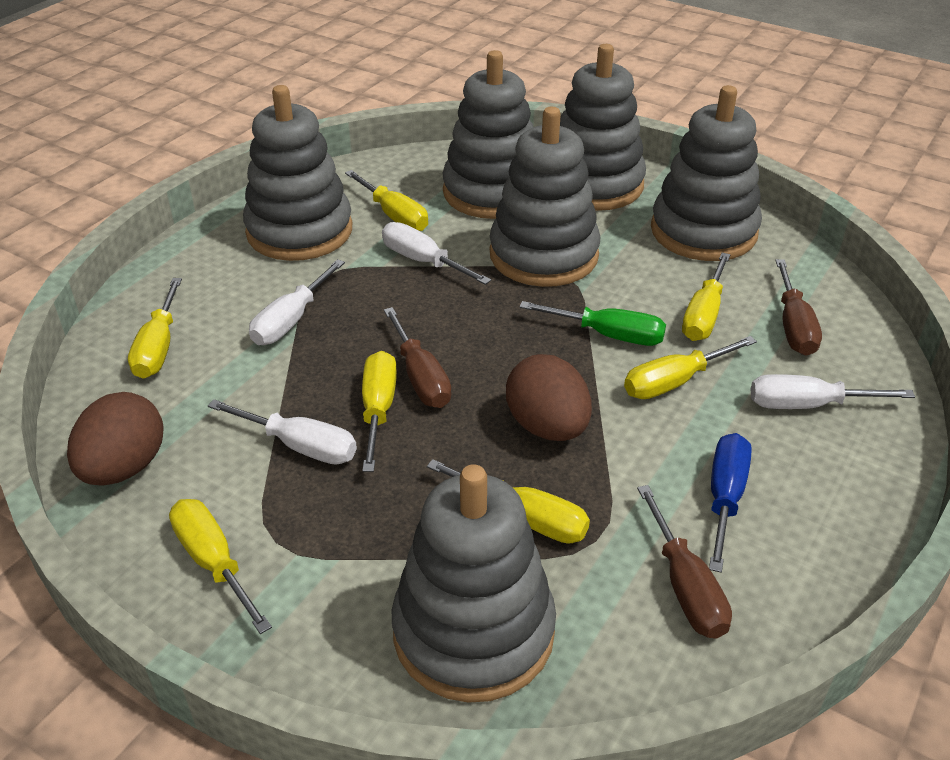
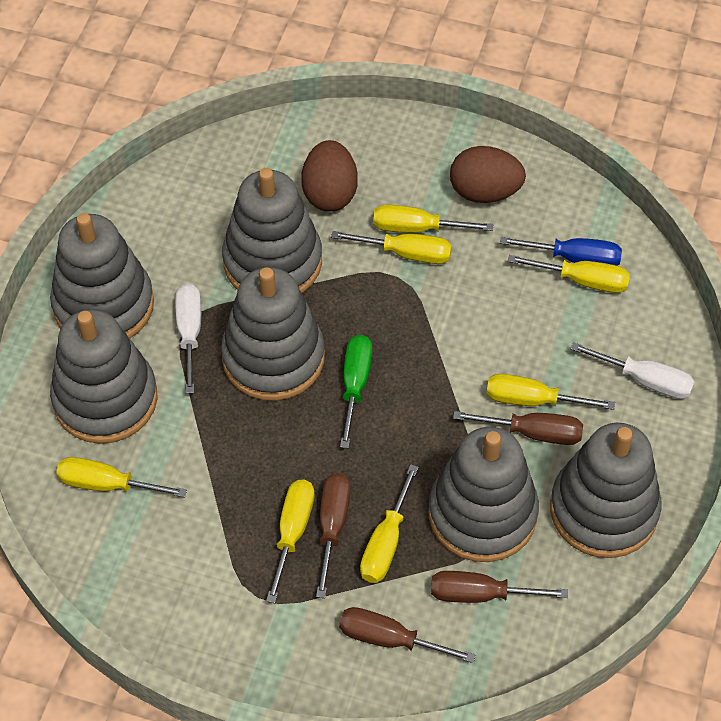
brown screwdriver: 3 -> 4
white screwdriver: 4 -> 2

